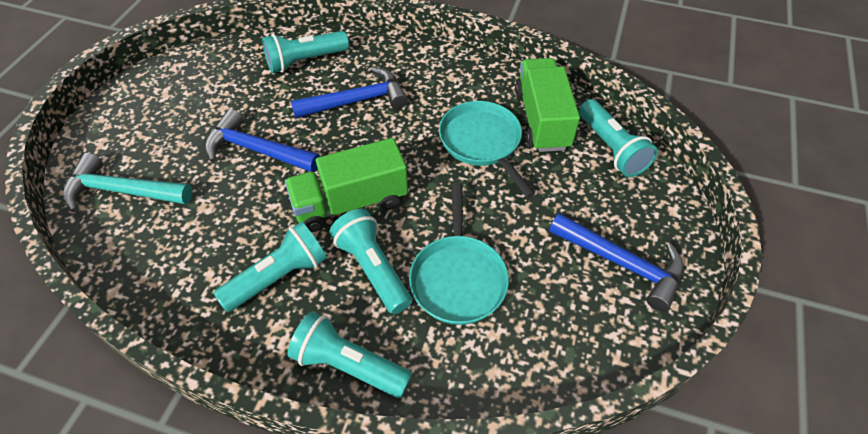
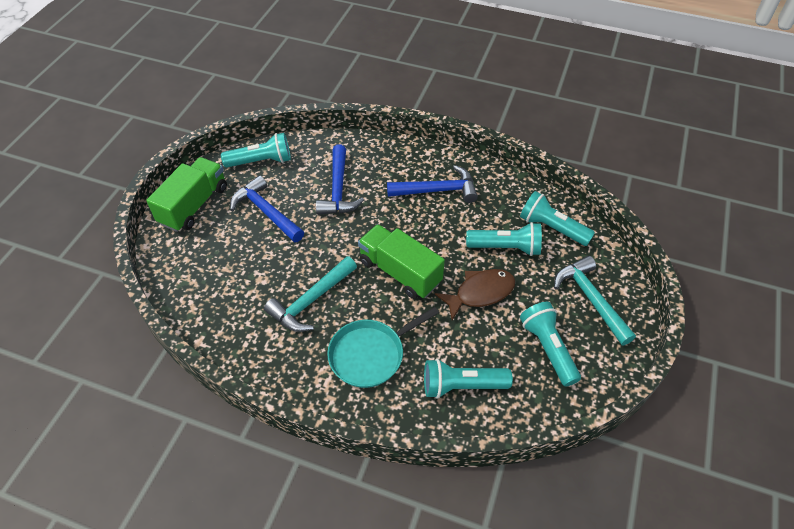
brown fish: 0 -> 1
turquoise hammer: 1 -> 2
turquoise pan: 2 -> 1

